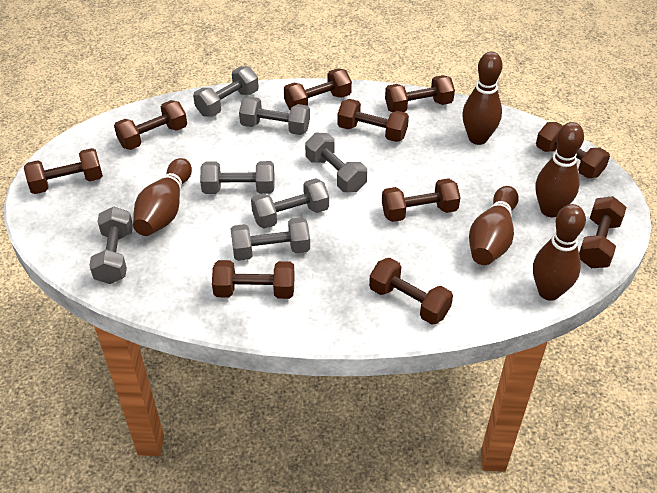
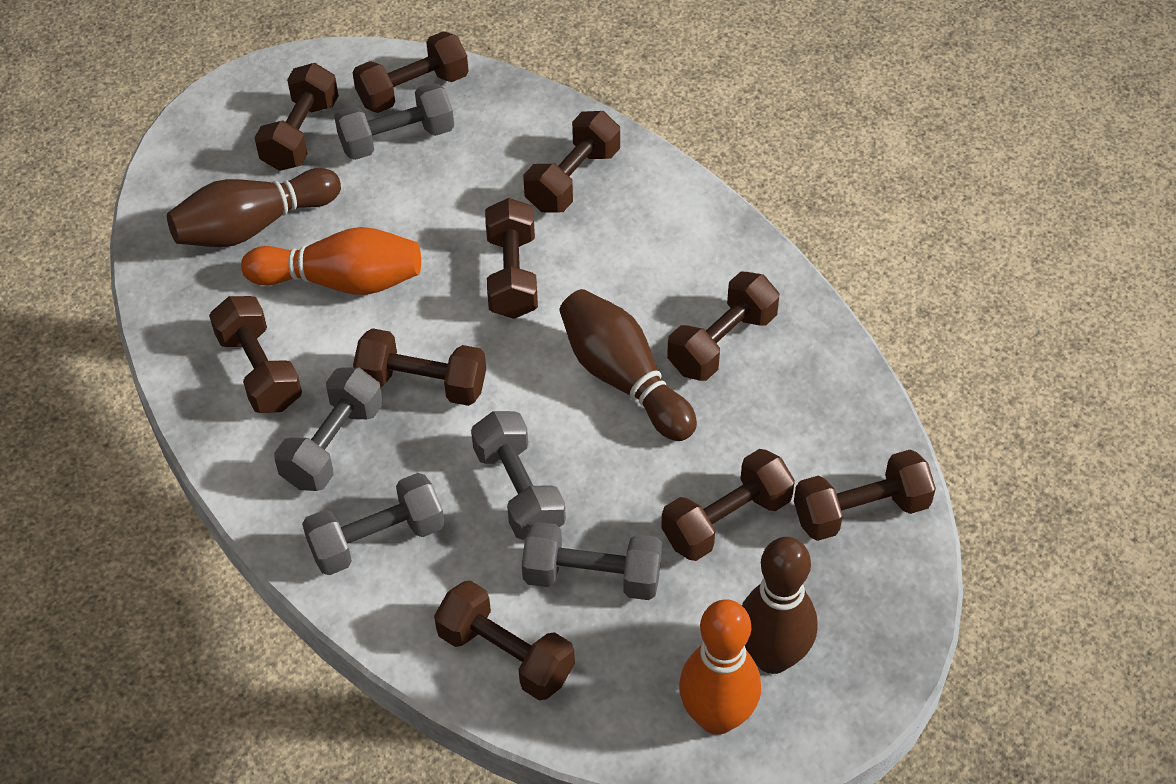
brown bowling pin: 5 -> 3
grey dumbbell: 7 -> 5
orange bowling pin: 0 -> 2

